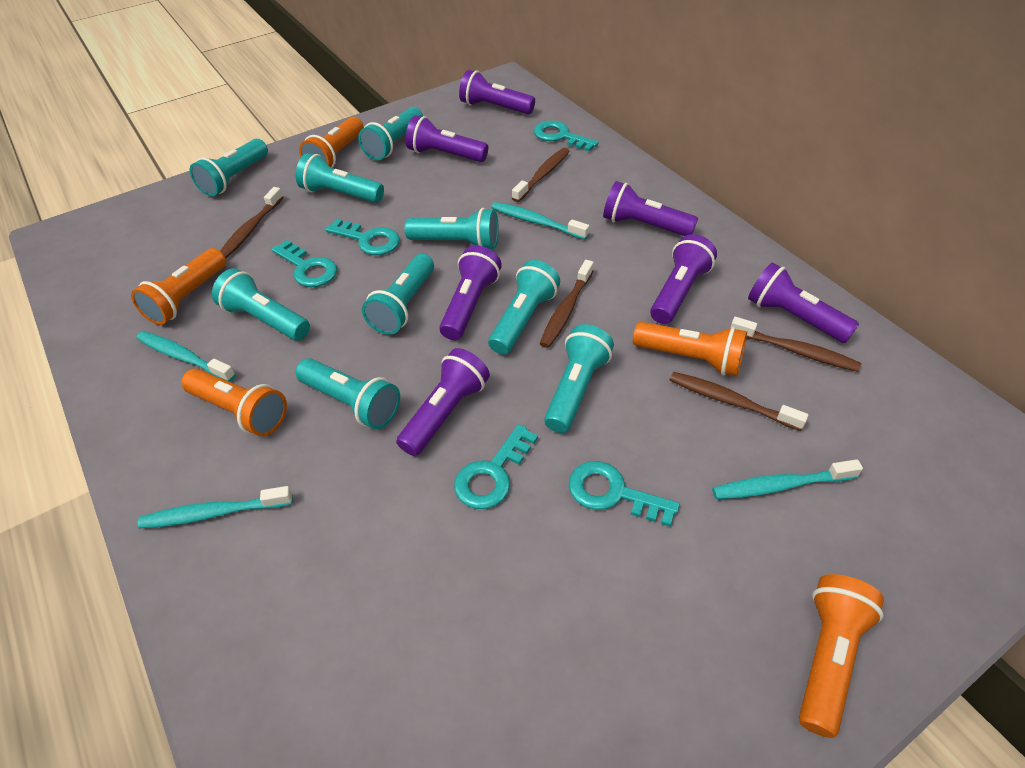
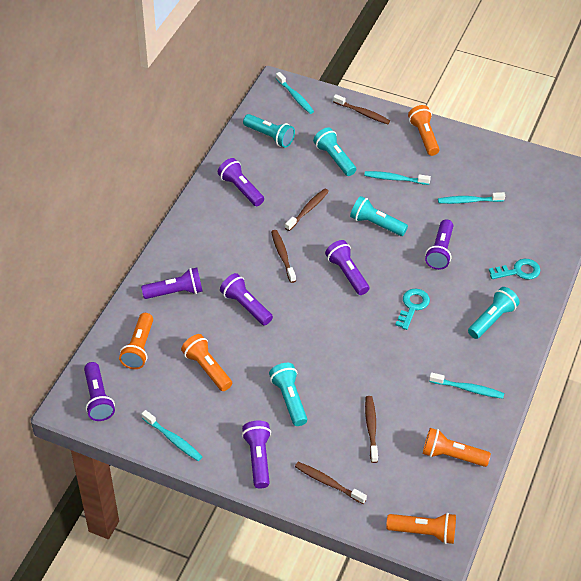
turquoise flashlight: 9 -> 5
turquoise key: 5 -> 2
turquoise toothbrush: 4 -> 5

